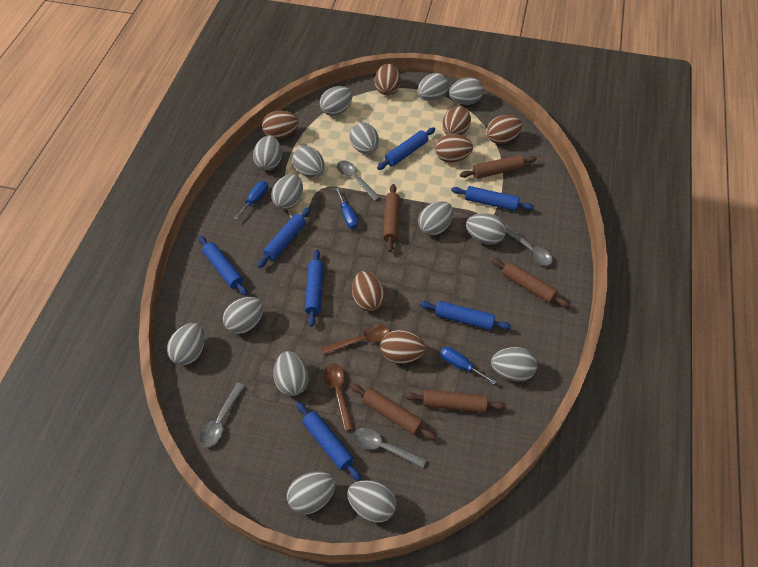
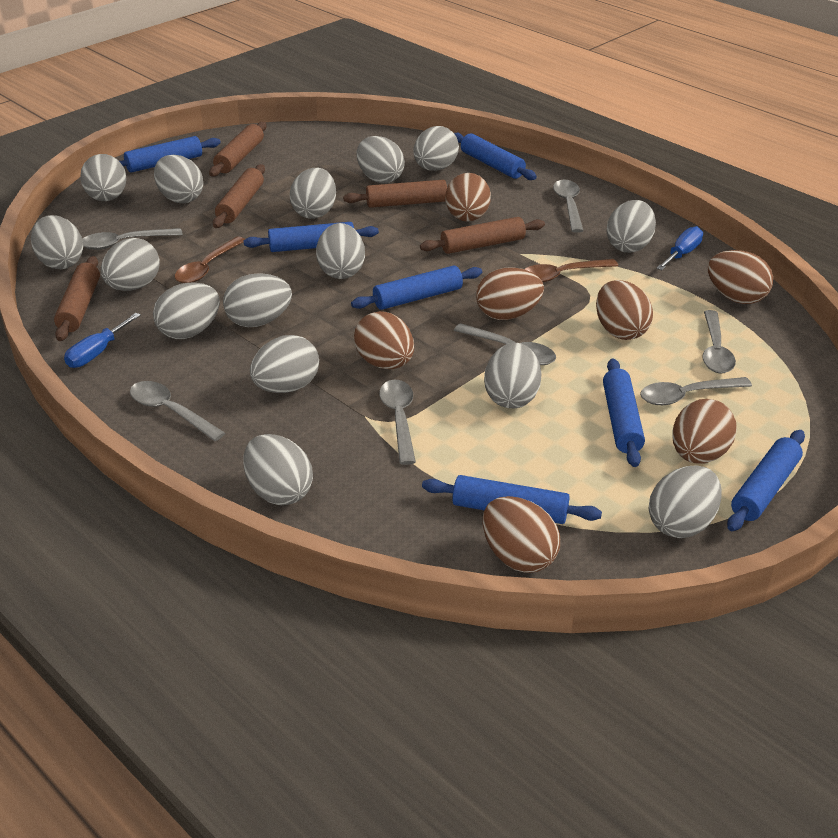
blue screwdriver: 3 -> 2
grey spoon: 4 -> 7

